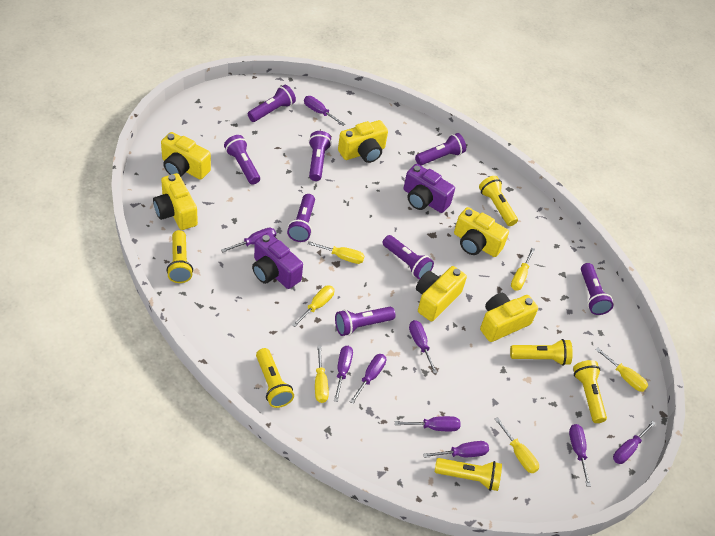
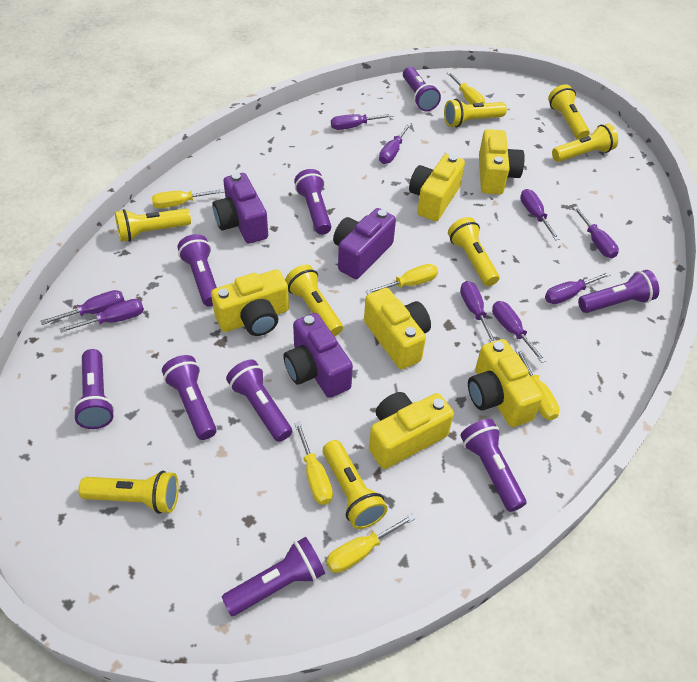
purple camera: 2 -> 3
purple flashlight: 8 -> 9
yellow flashlight: 6 -> 8

